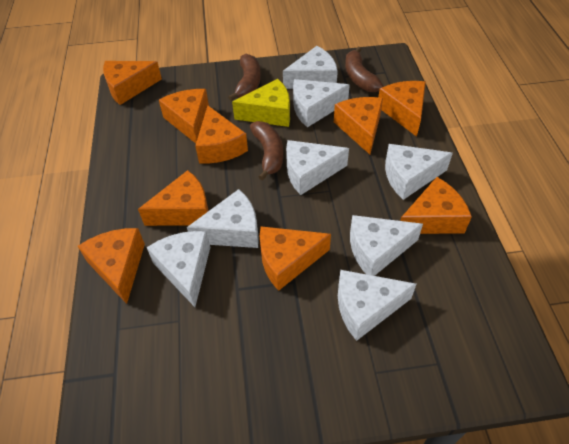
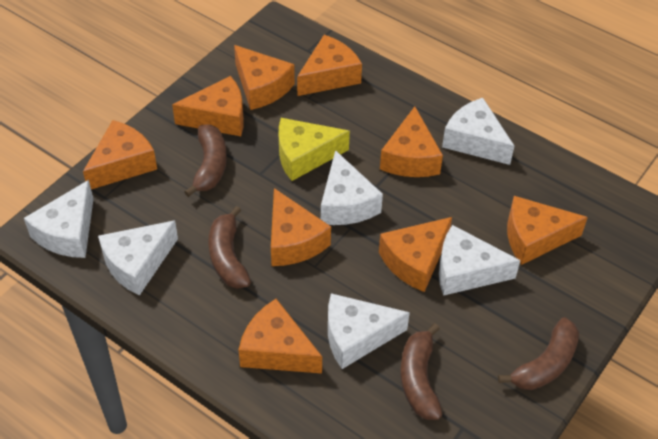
brown banana: 3 -> 4
white cheese: 8 -> 6

